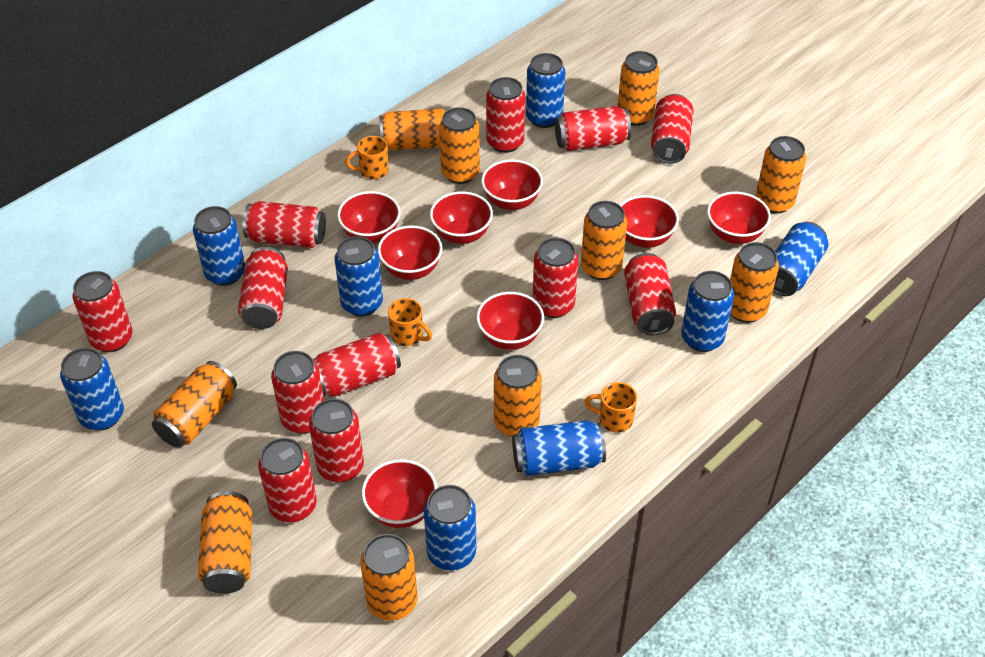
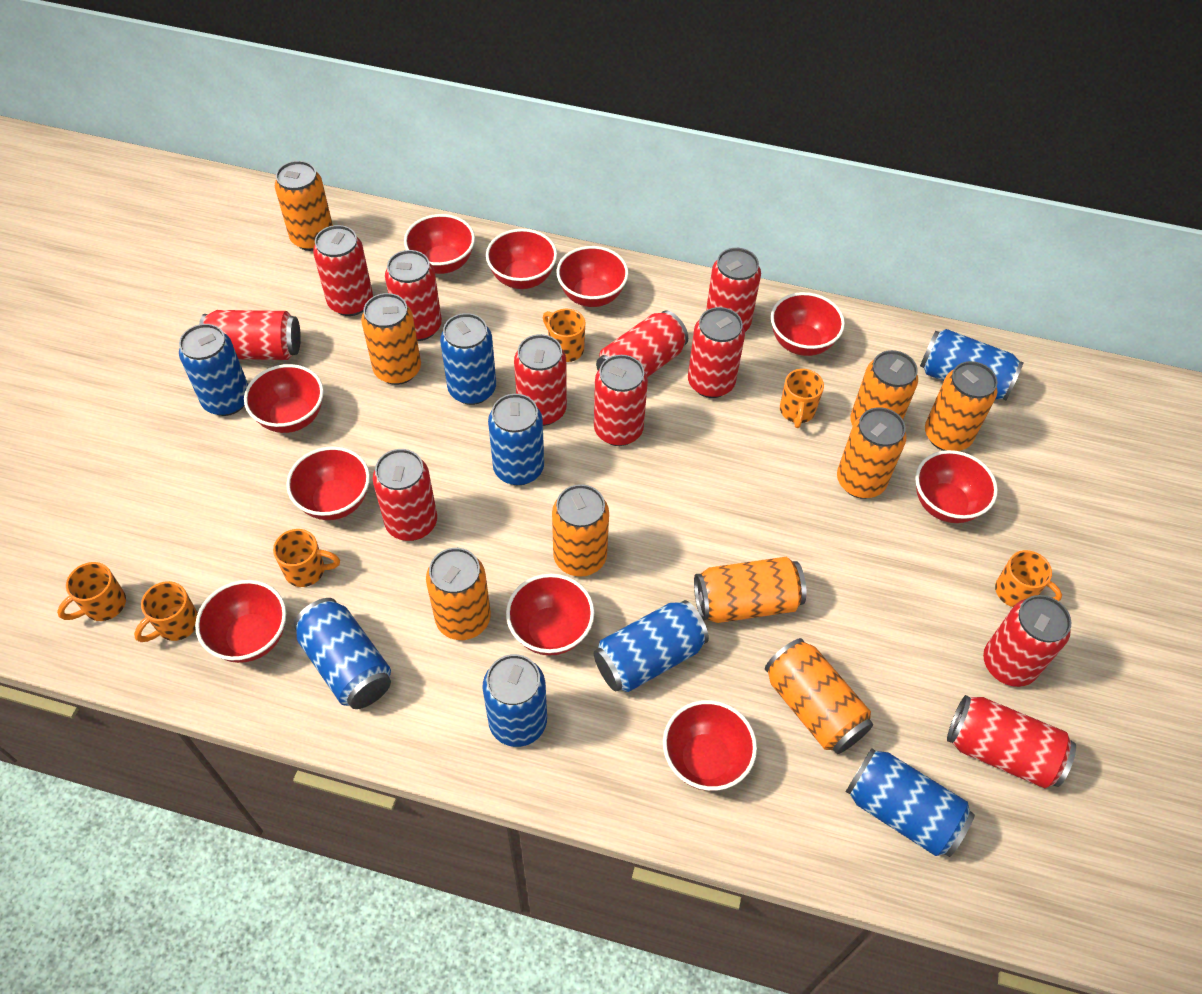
orange can: 10 -> 9
orange mug: 3 -> 6
red bowl: 8 -> 10
red can: 12 -> 11

